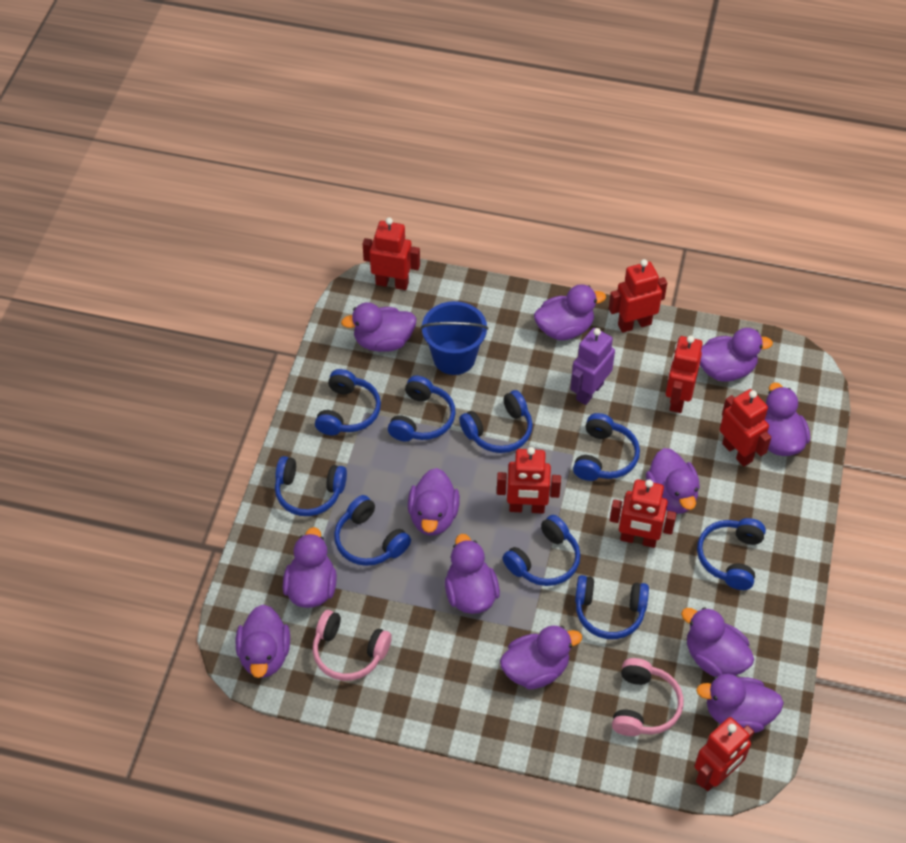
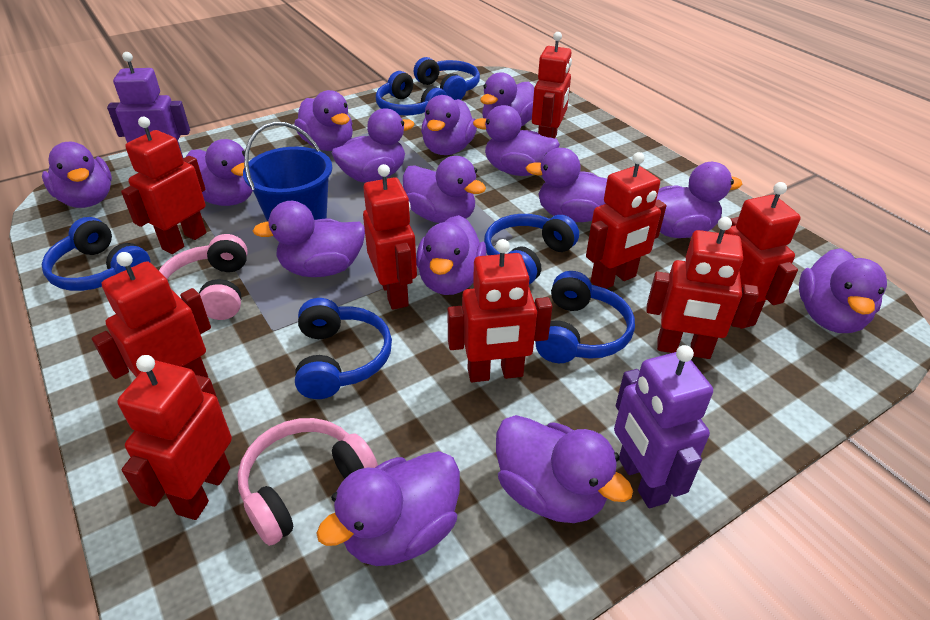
blue headphones: 9 -> 6
purple duck: 12 -> 15
purple robot: 1 -> 2
red robot: 7 -> 9

